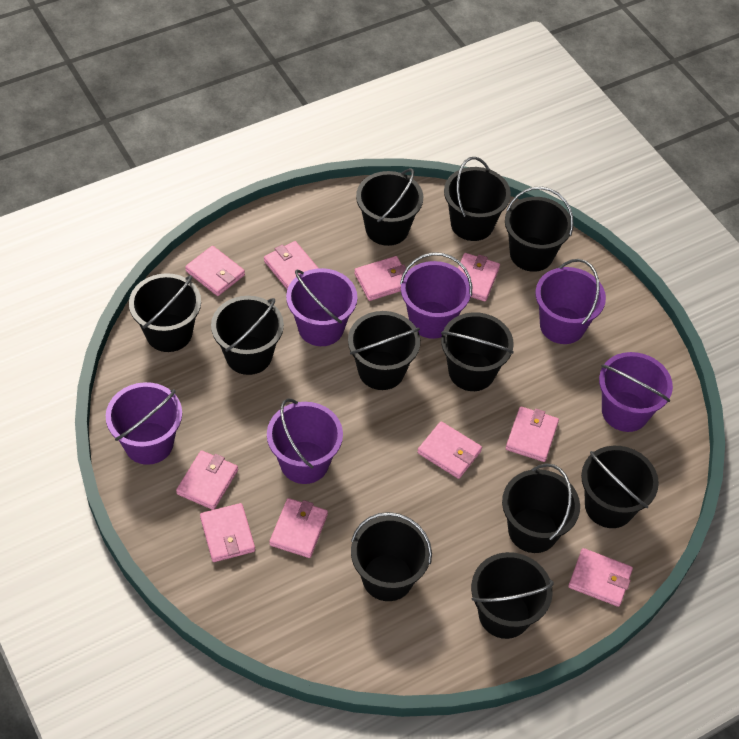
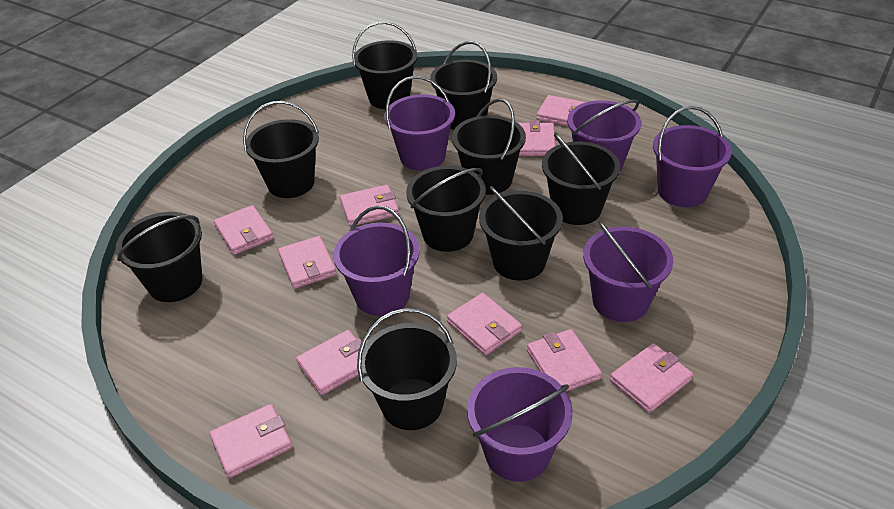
black bucket: 11 -> 9

